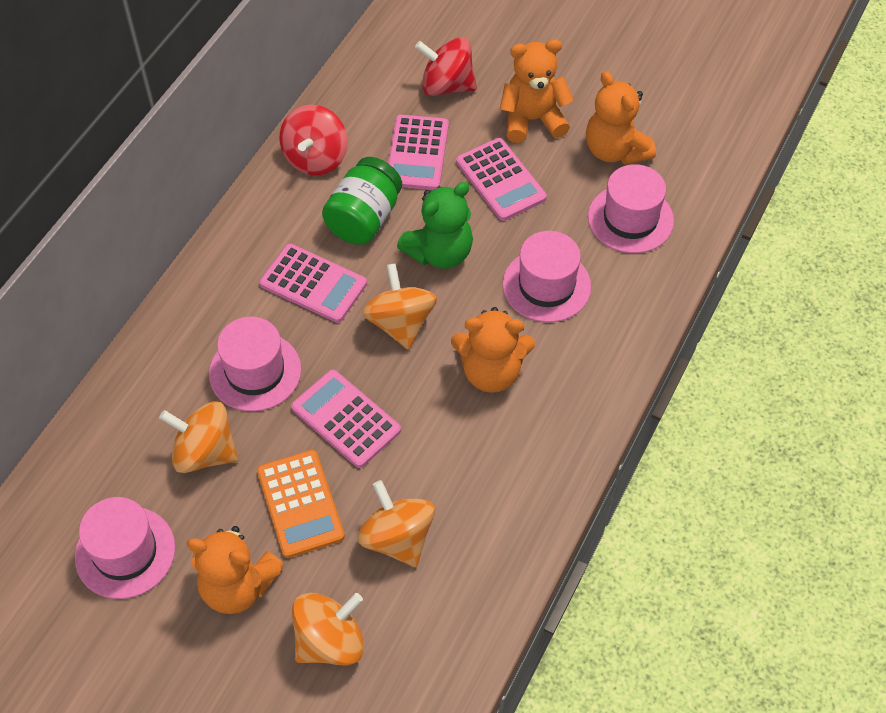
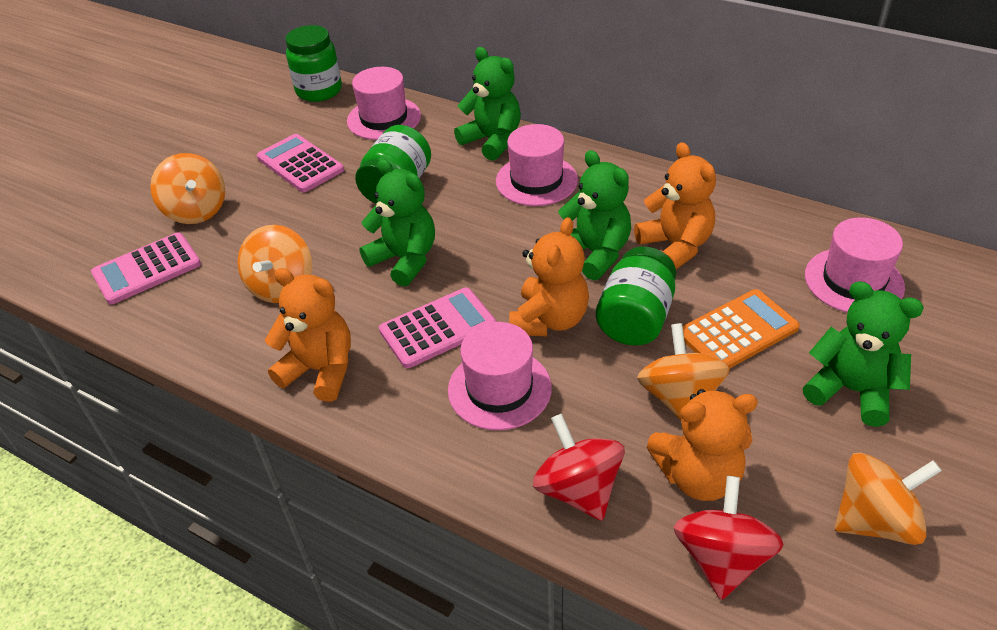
green jar: 1 -> 3
green teddy bear: 1 -> 4
pink calculator: 4 -> 3

